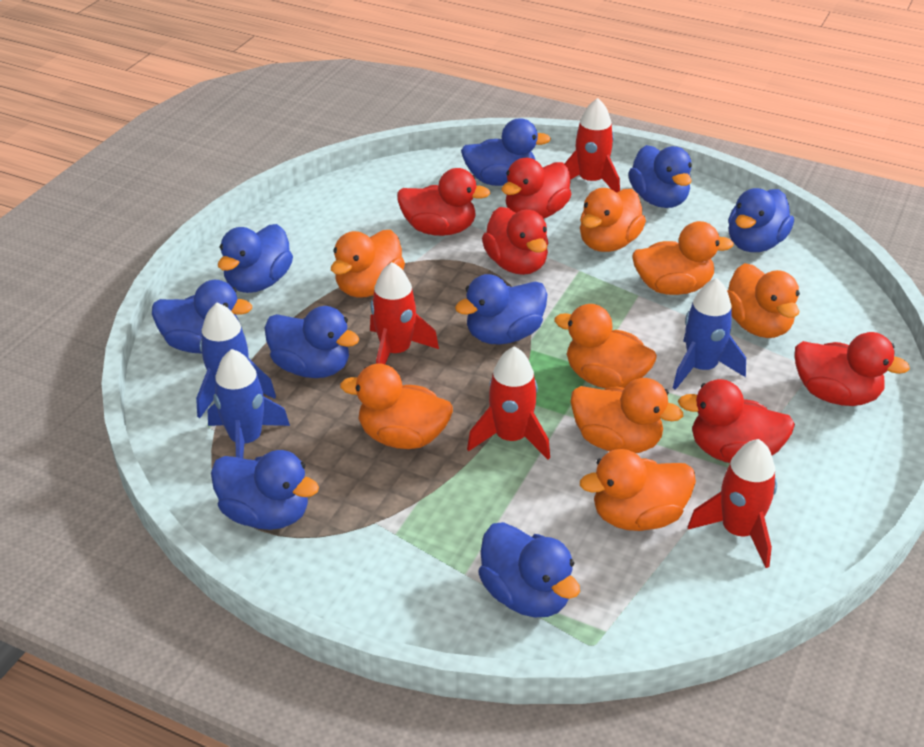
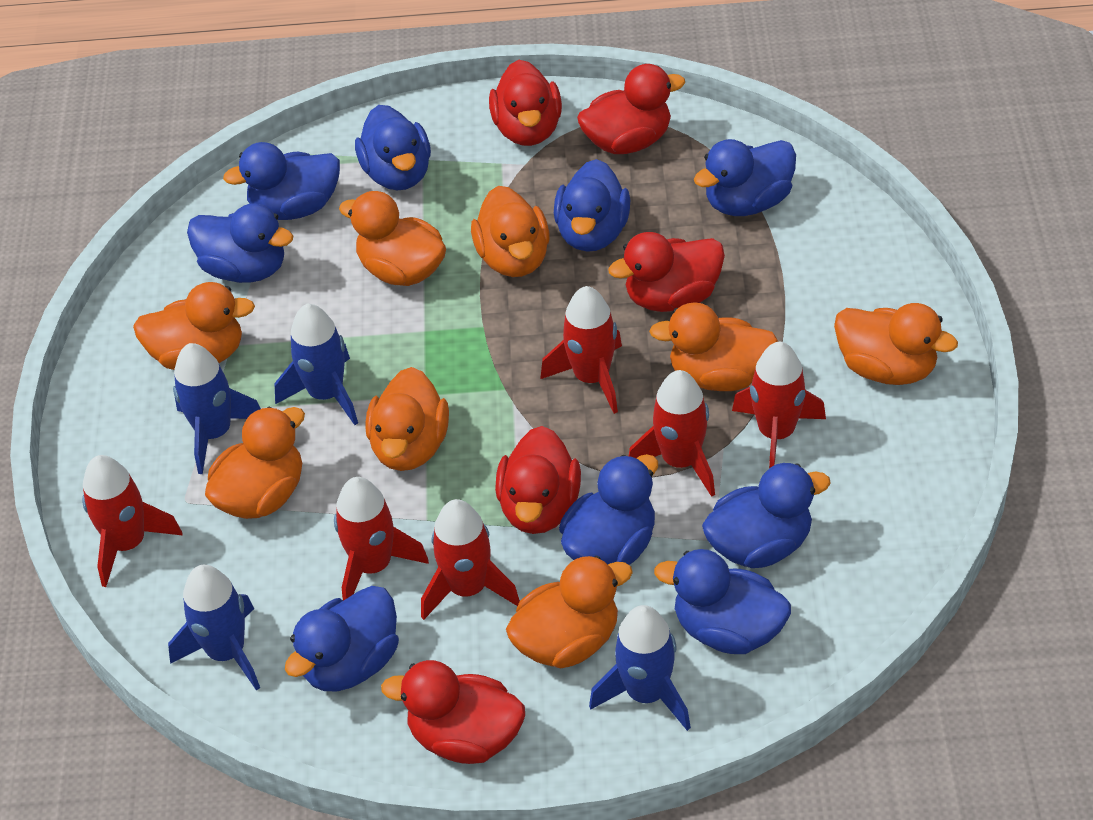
blue rocket: 3 -> 4
red rocket: 4 -> 6

